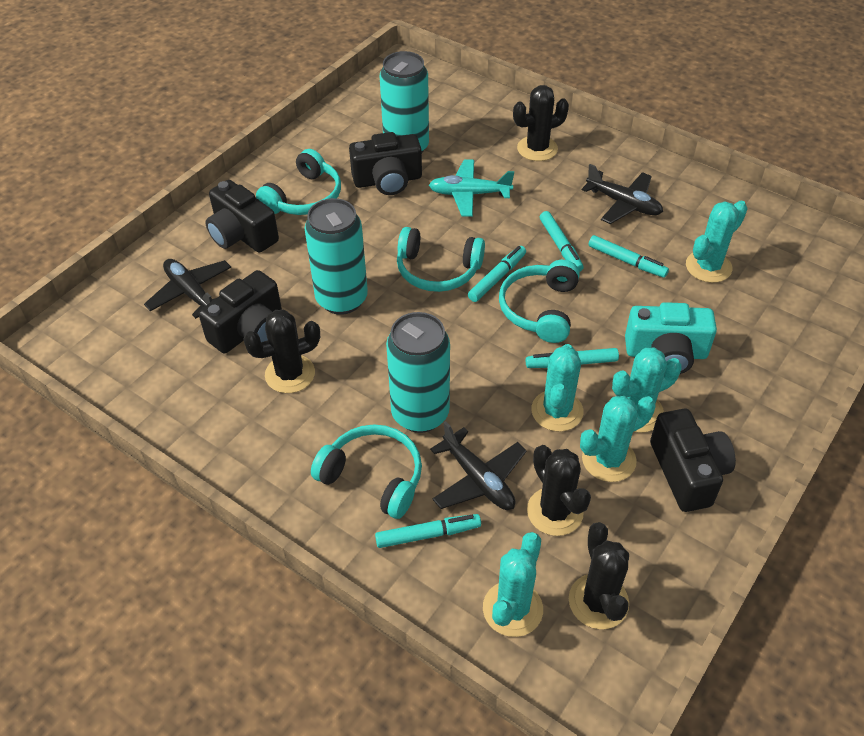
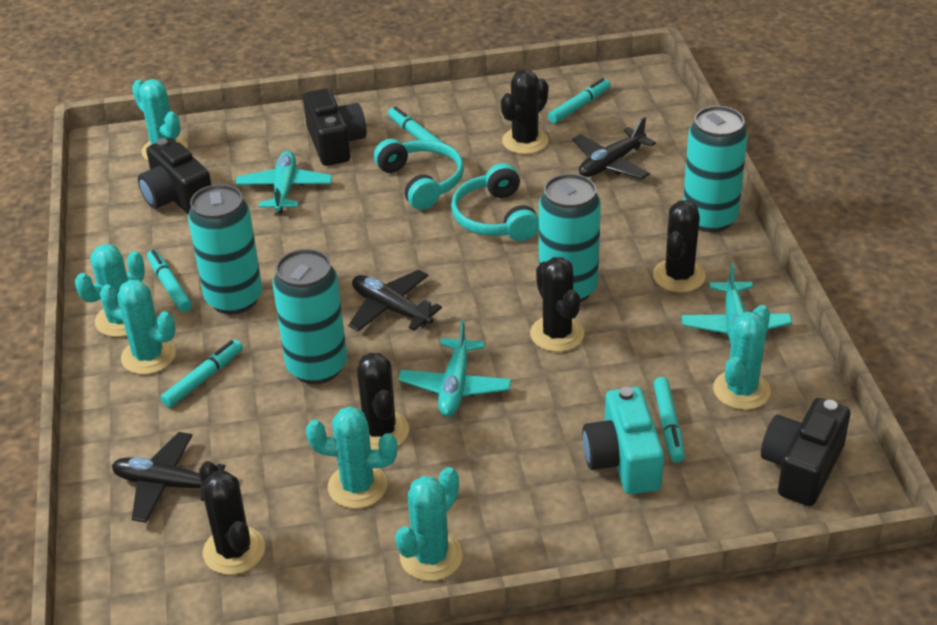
black cactus: 4 -> 5
black camera: 4 -> 3
turquoise cactus: 5 -> 6
turquoise can: 3 -> 4
turquoise headphones: 4 -> 2
turquoise plane: 1 -> 3

